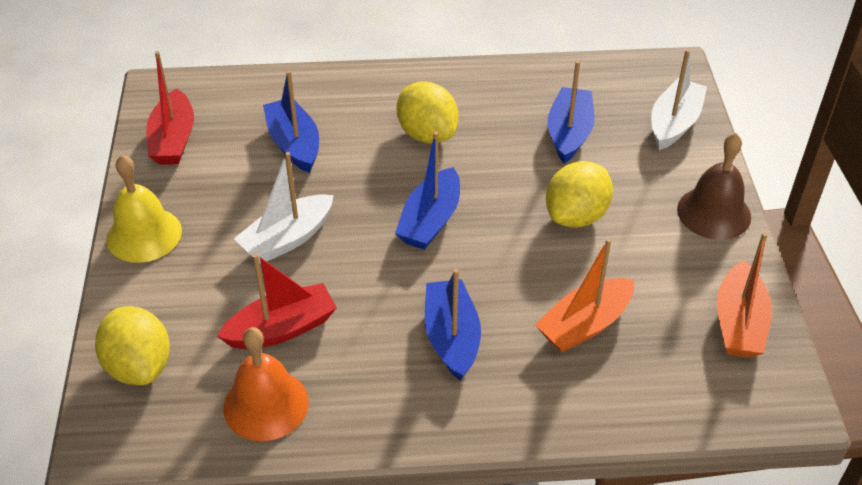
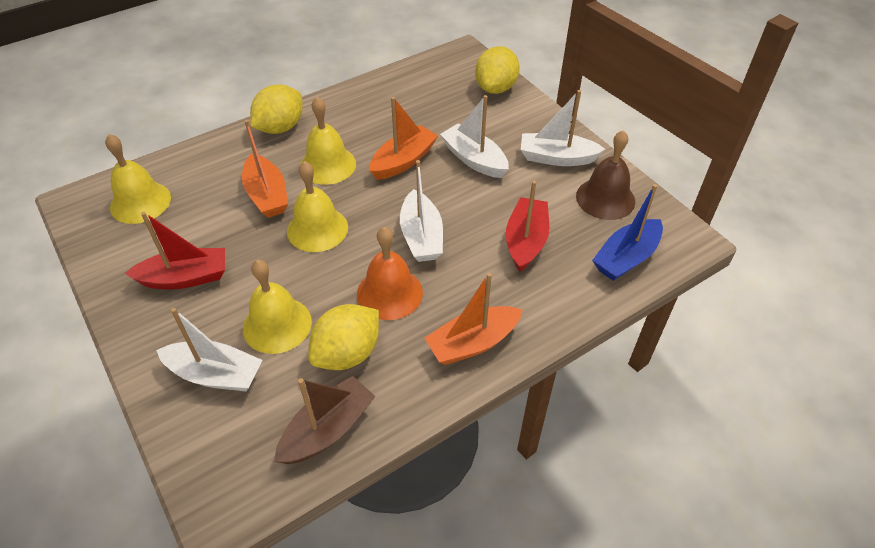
blue boat: 4 -> 1
brown boat: 0 -> 1
orange boat: 2 -> 3
white boat: 2 -> 4
yellow bell: 1 -> 4

